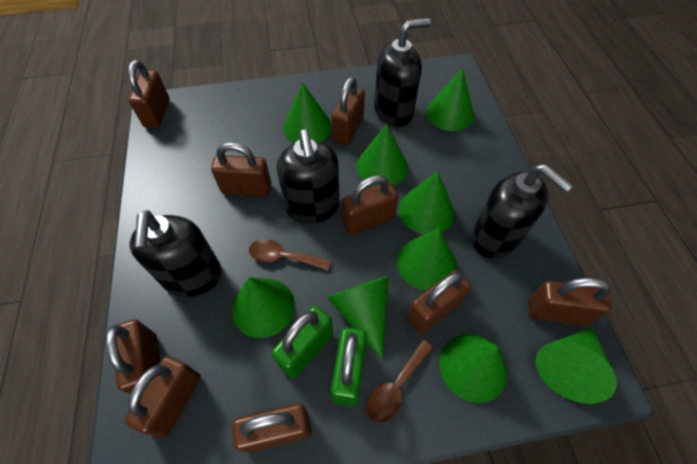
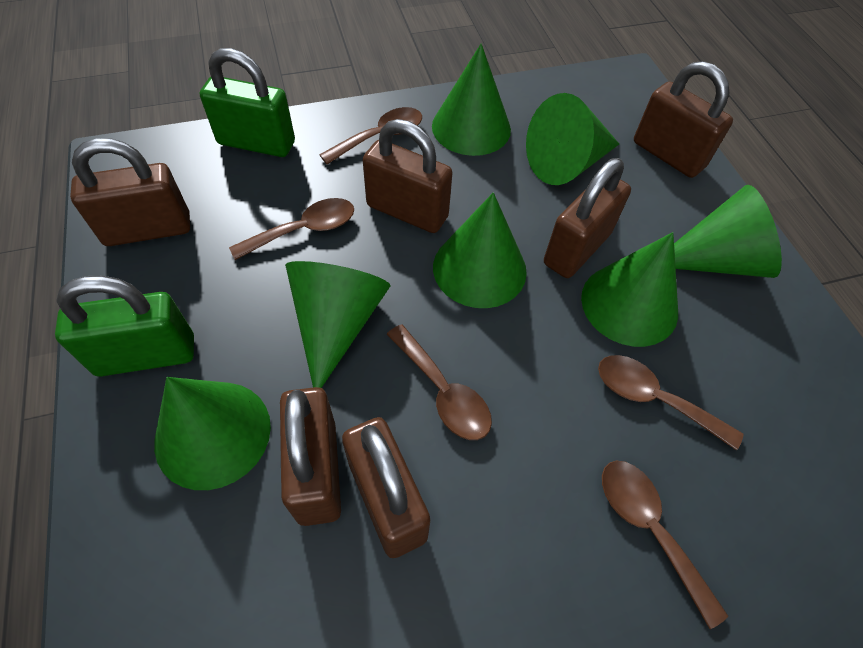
black soap dispenser: 4 -> 0
brown padlock: 9 -> 6
brown spoon: 2 -> 5
green cone: 9 -> 7

